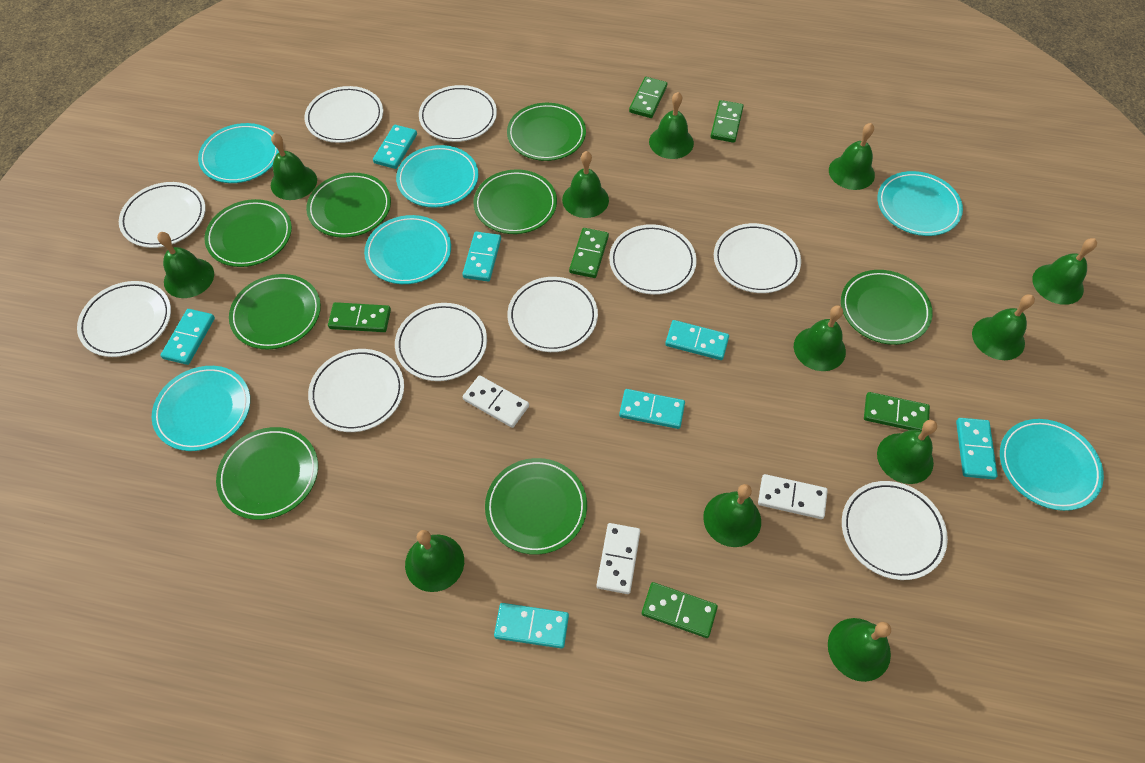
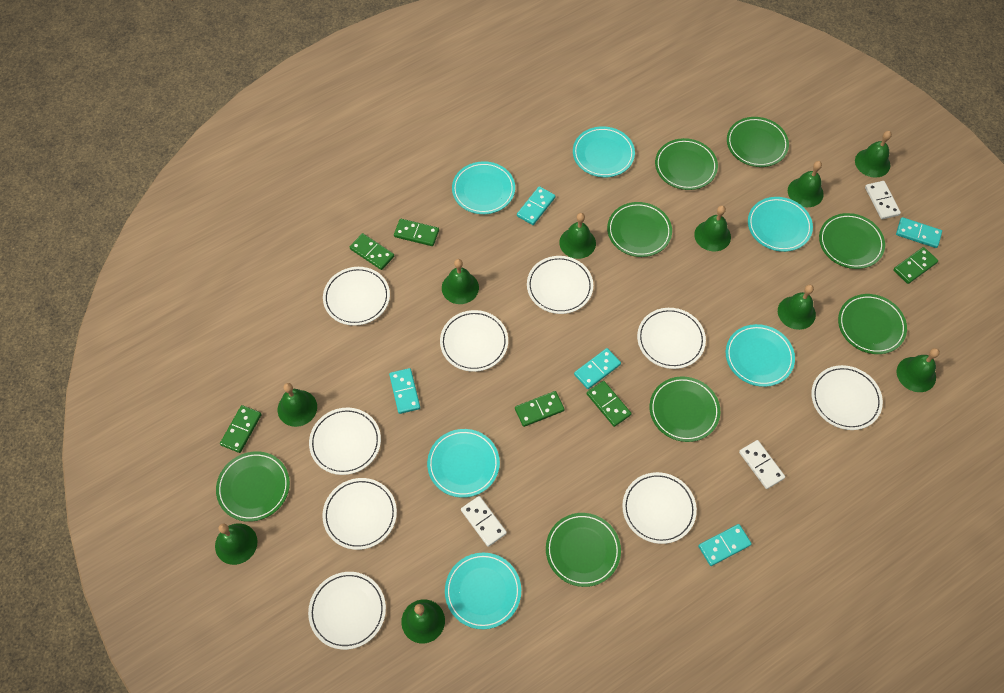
green bell: 12 -> 10
turquoise domino: 7 -> 5
white plate: 10 -> 9

